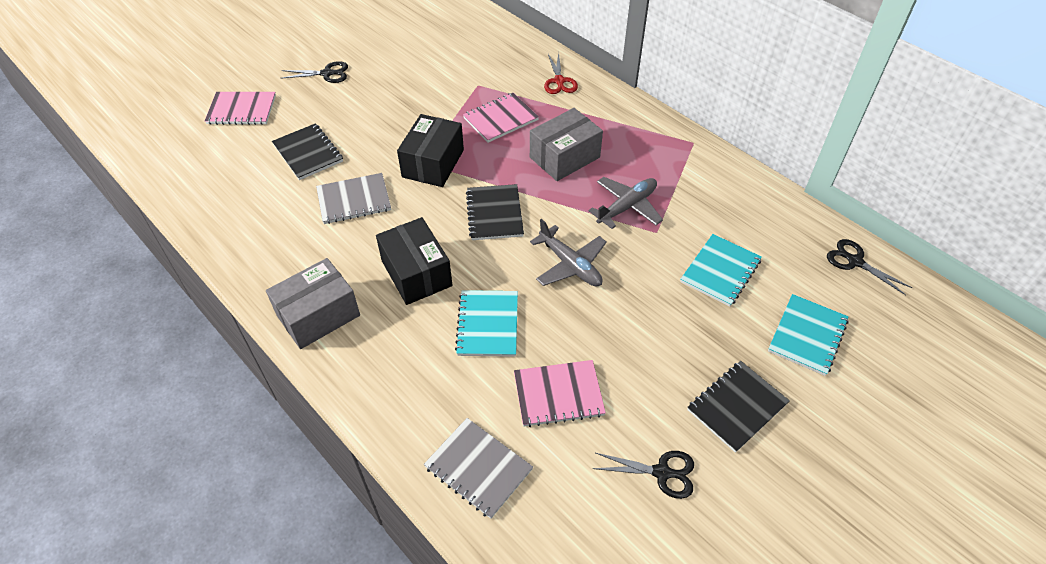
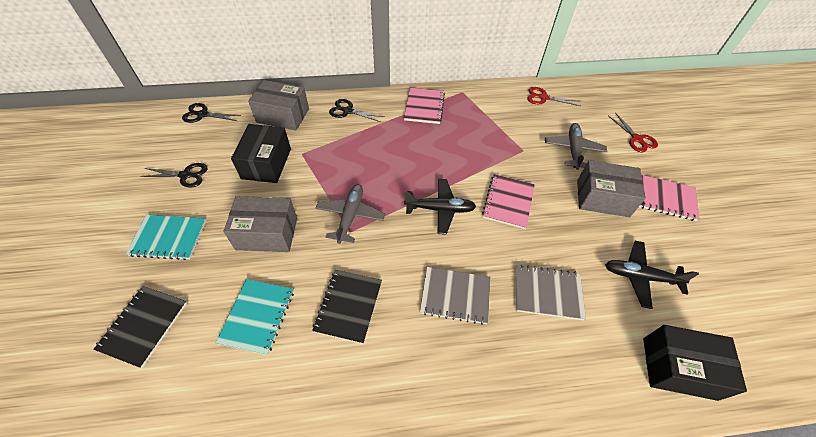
black notebook: 3 -> 2
black plane: 0 -> 2
grey box: 2 -> 3
red scissors: 1 -> 2
turquoise notebook: 3 -> 2

